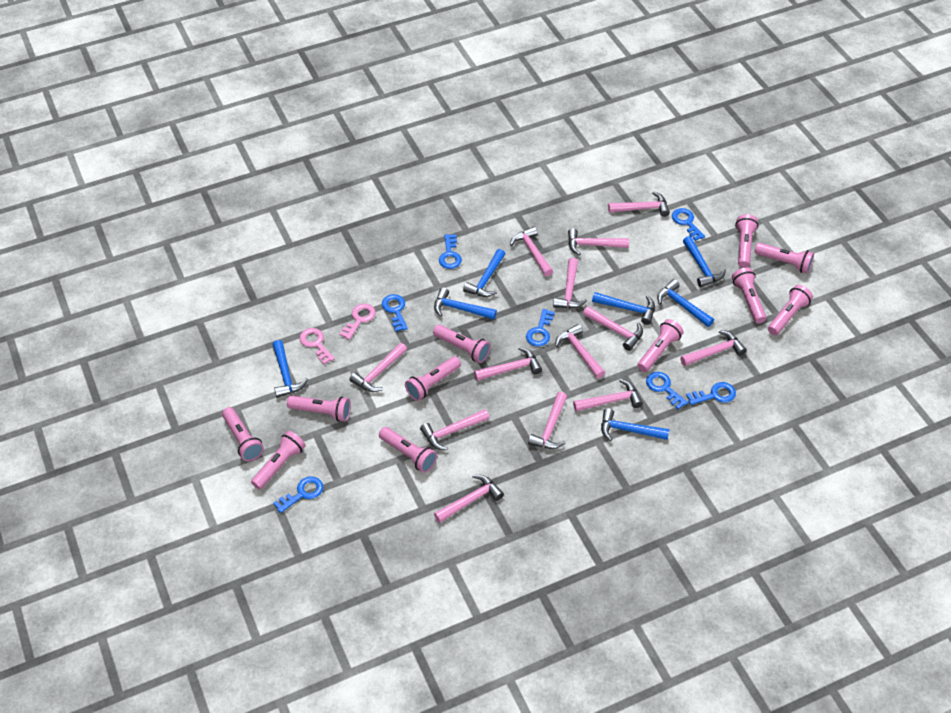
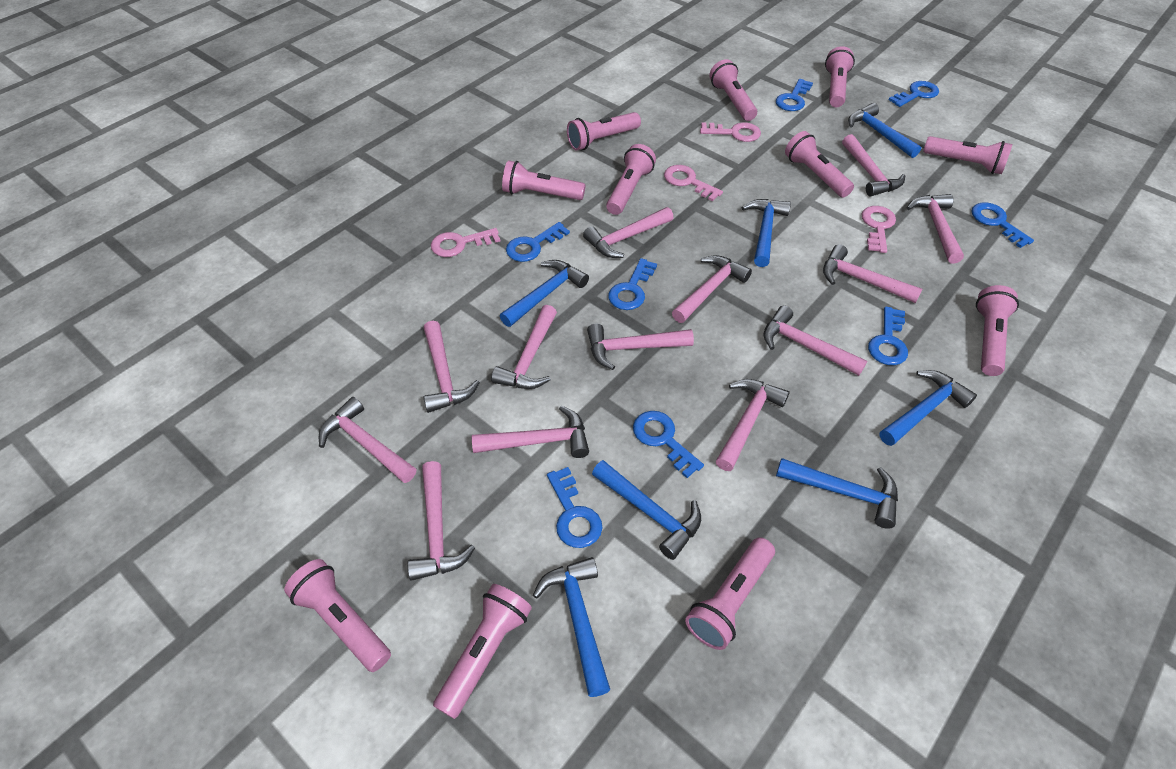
blue key: 7 -> 8
pink key: 2 -> 4

